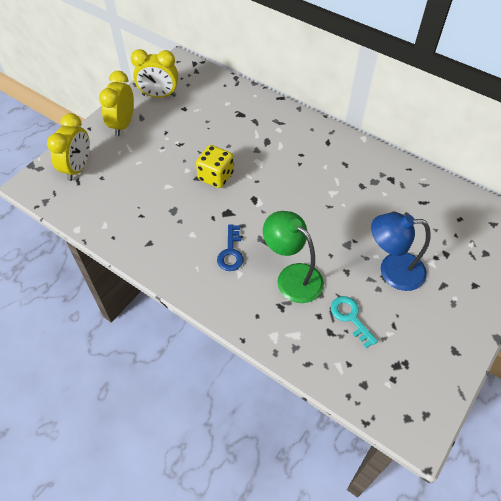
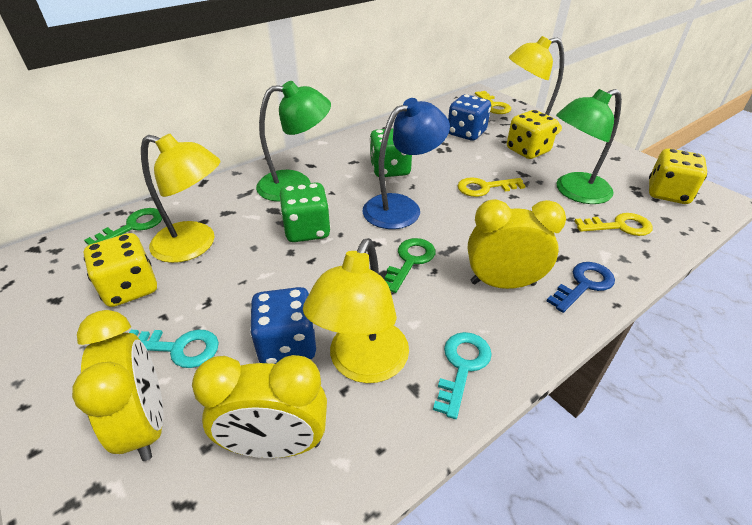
blue dice: 0 -> 2
green dice: 0 -> 2
green key: 0 -> 2
green lamp: 1 -> 2
turquoise key: 1 -> 2
yellow dice: 1 -> 3
yellow key: 0 -> 3
yellow lamp: 0 -> 3

